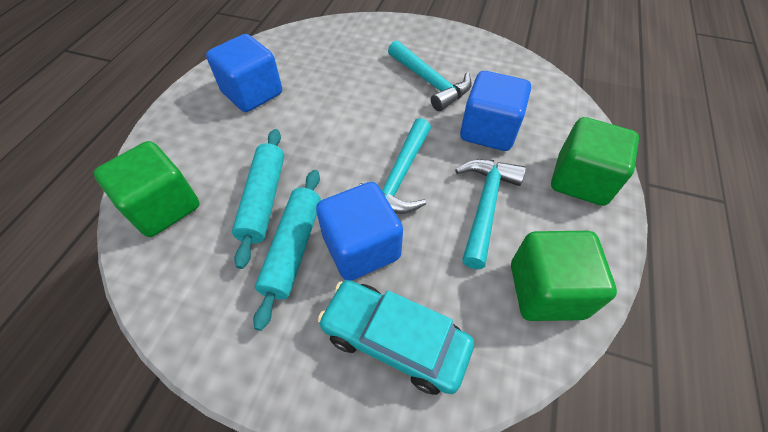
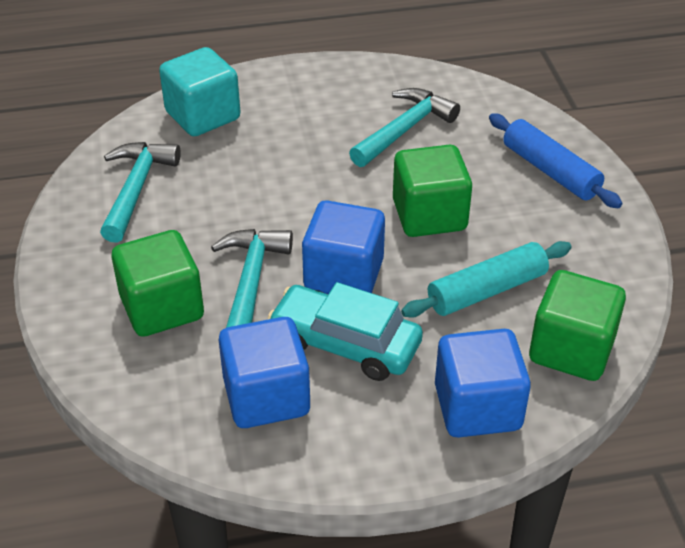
blue rolling pin: 0 -> 1
turquoise cube: 0 -> 1
turquoise rolling pin: 2 -> 1

